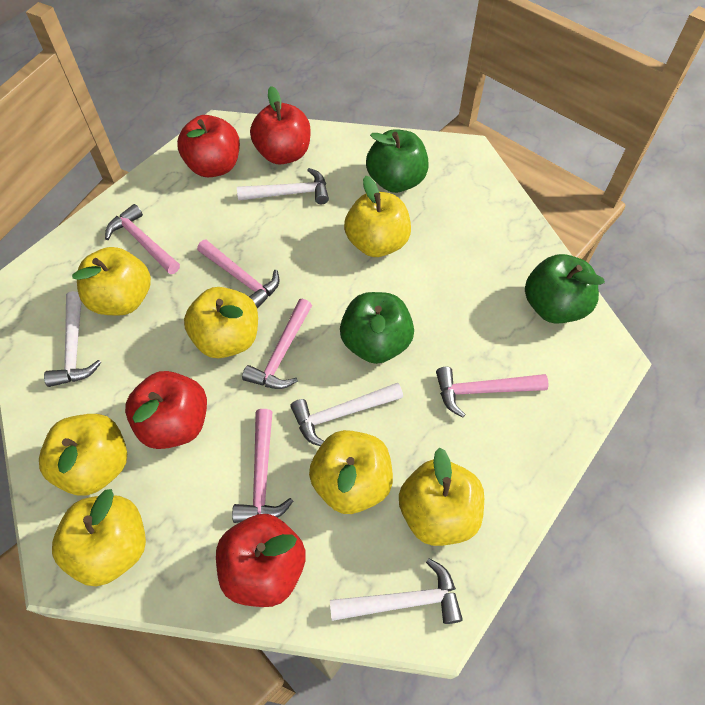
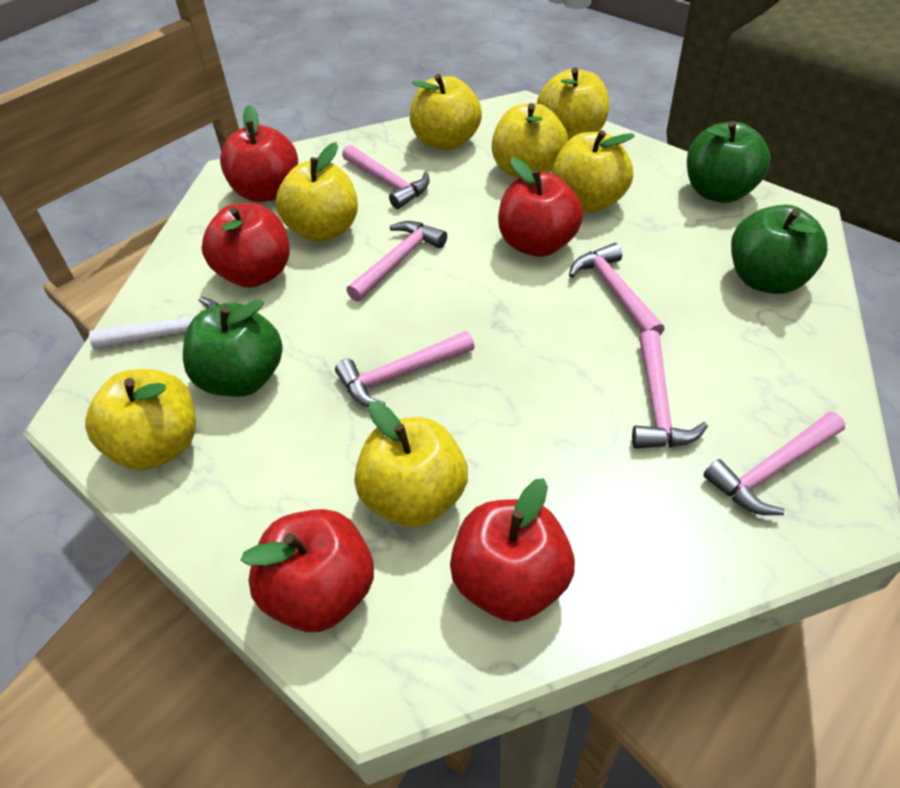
pink hammer: 5 -> 6
red apple: 4 -> 5
white hammer: 4 -> 1

